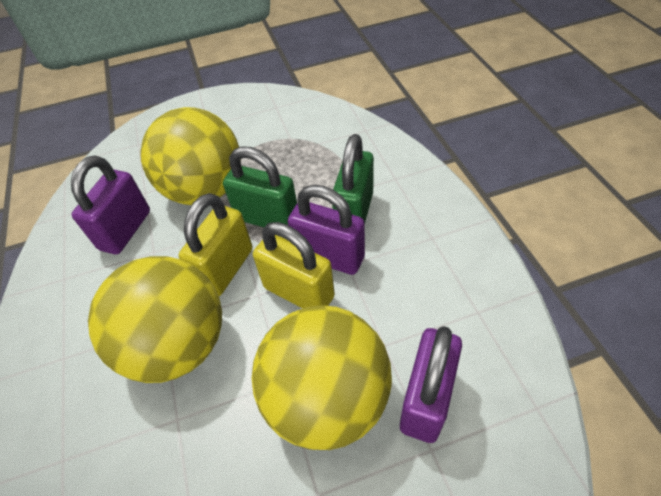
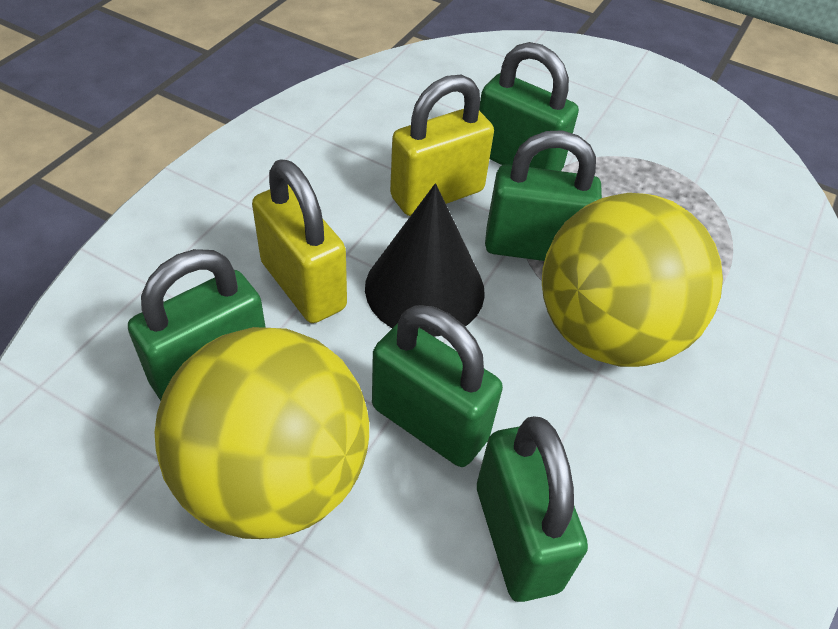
black cone: 0 -> 1
green padlock: 2 -> 5
purple padlock: 3 -> 0
yellow ball: 3 -> 2

